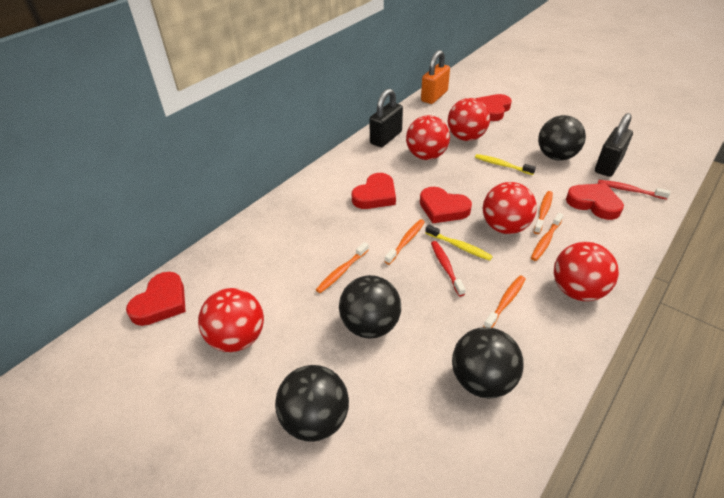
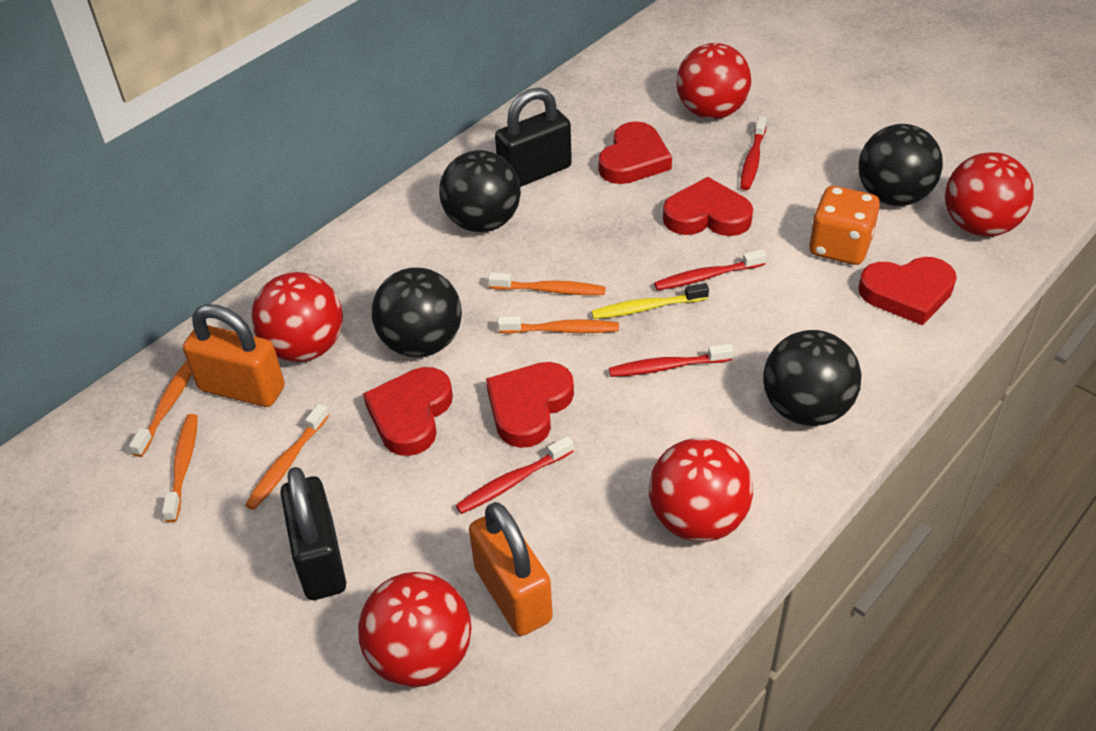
orange dice: 0 -> 1
orange padlock: 1 -> 2
red toothbrush: 2 -> 4
yellow toothbrush: 2 -> 1

